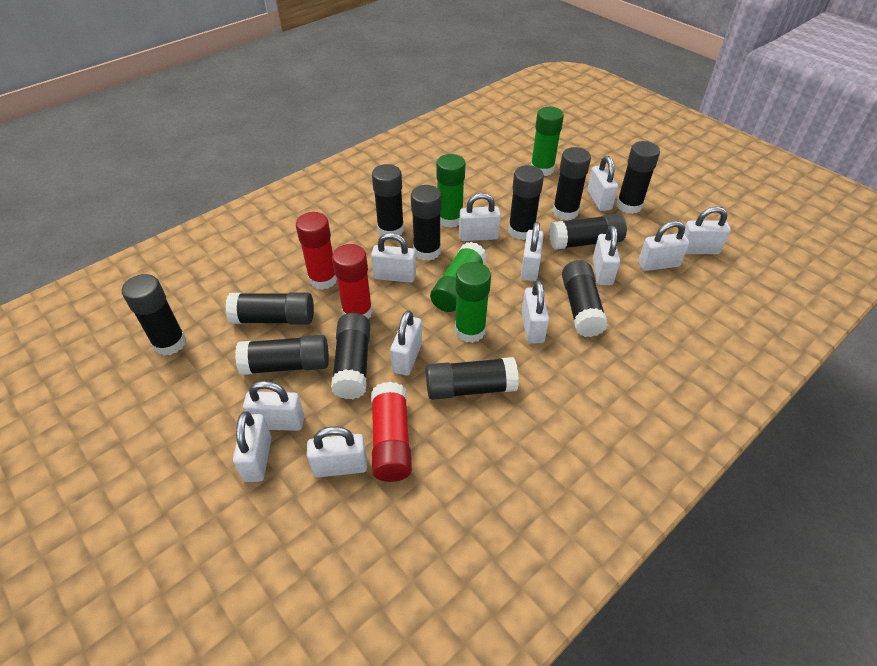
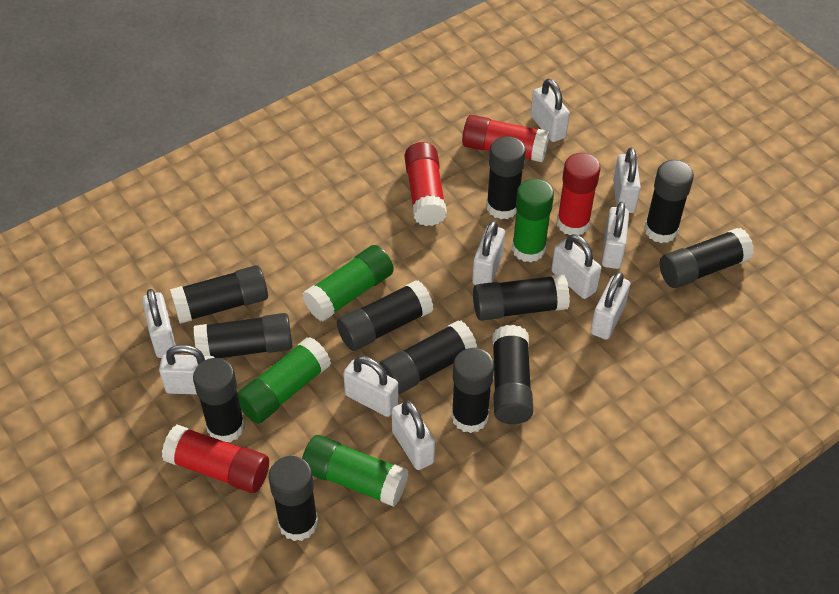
red glue stick: 3 -> 4
white padlock: 12 -> 10

